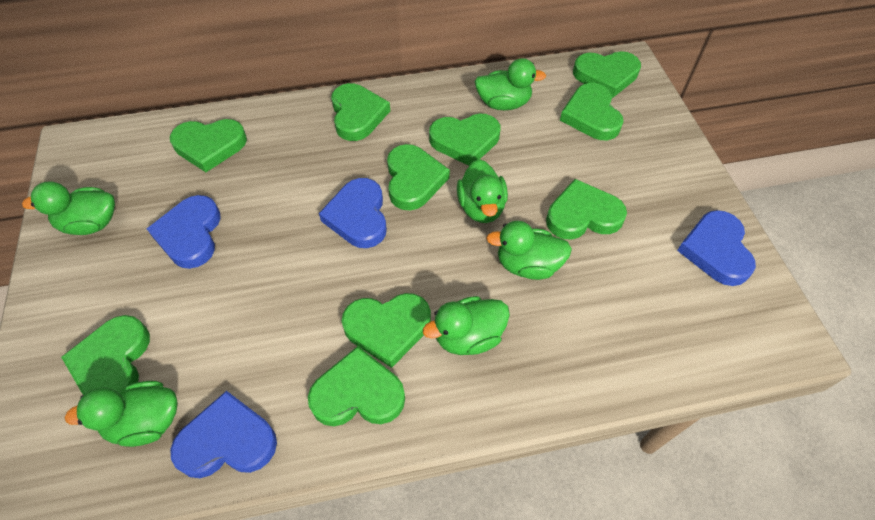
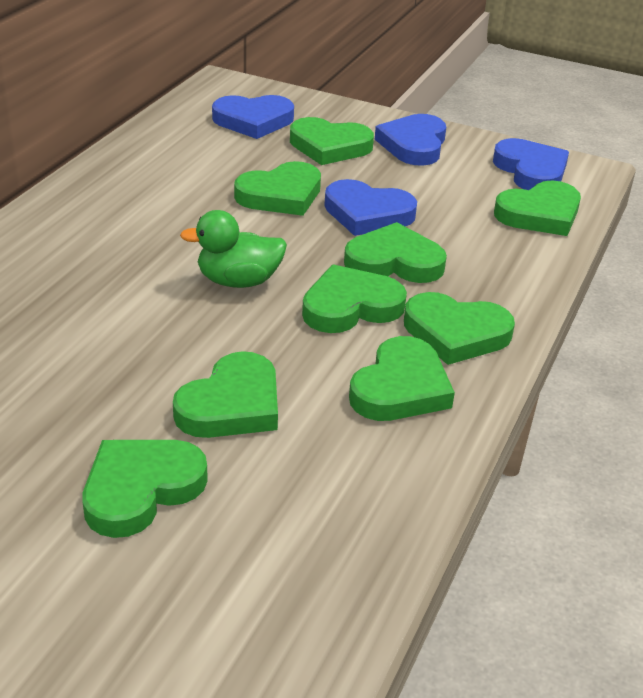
green duck: 6 -> 1
green heart: 10 -> 9

